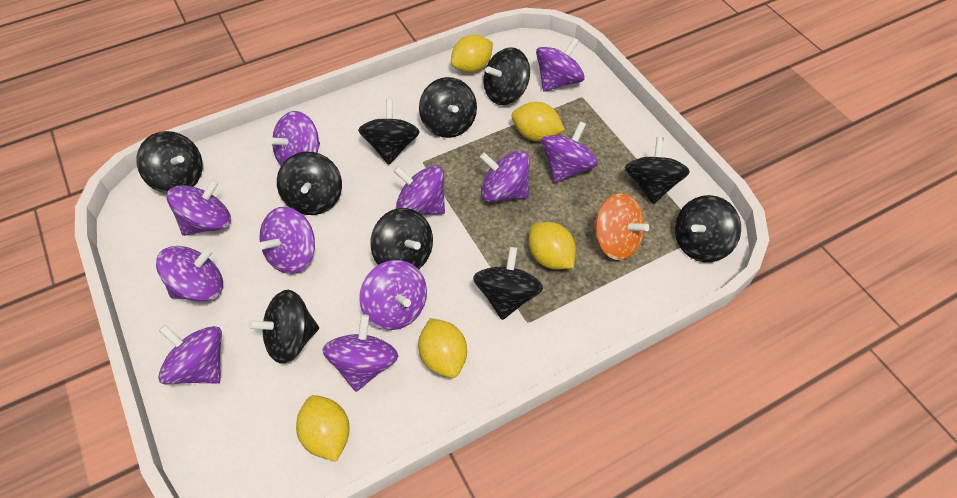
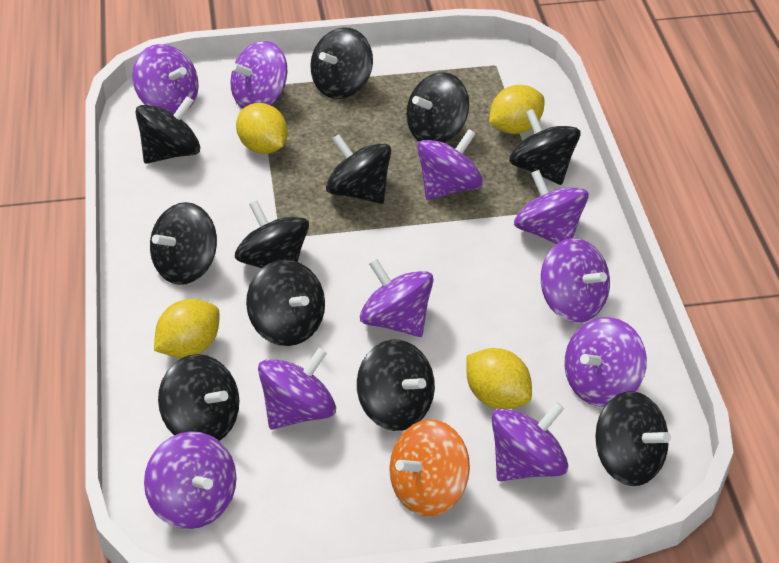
black spinning top: 10 -> 11
purple spinning top: 11 -> 10
yellow lemon: 5 -> 4

